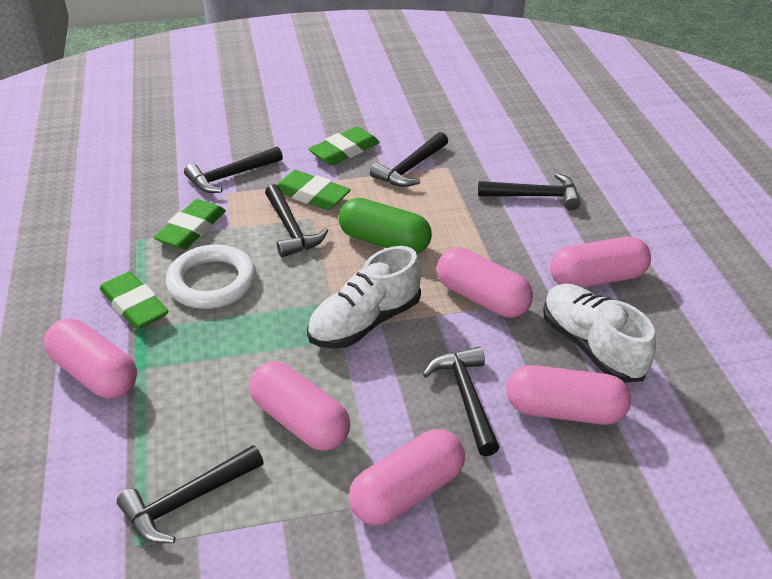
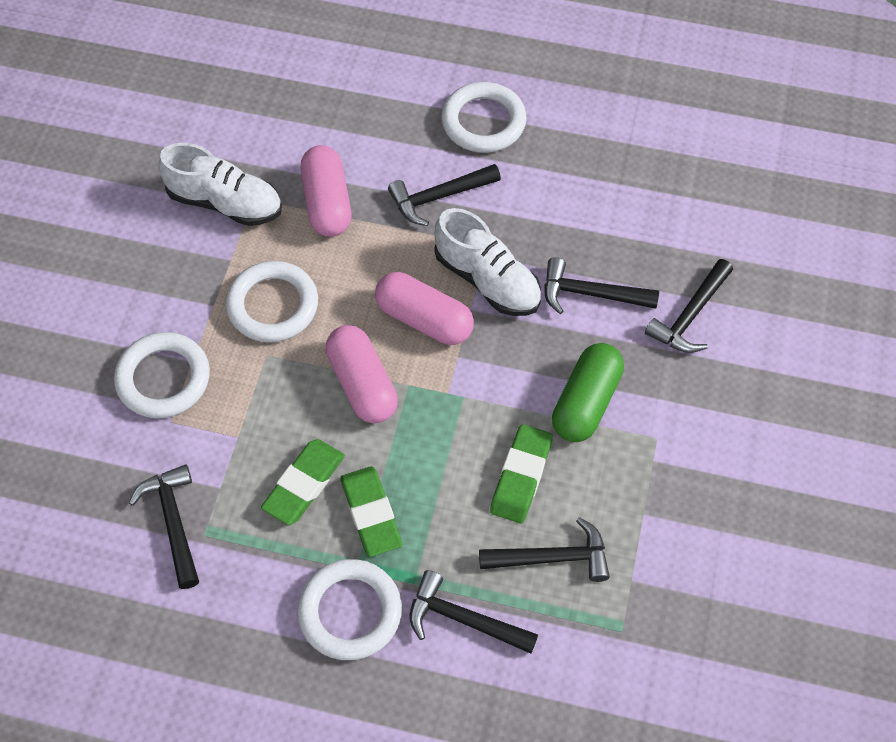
green eraser: 4 -> 3
pink capsule: 6 -> 3
white ring: 1 -> 4

